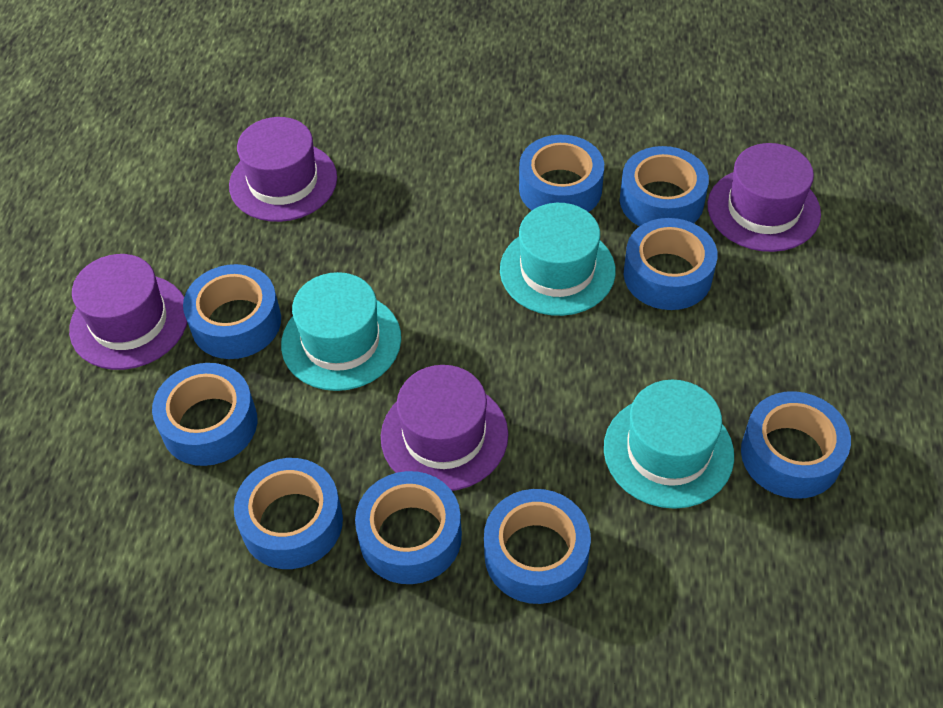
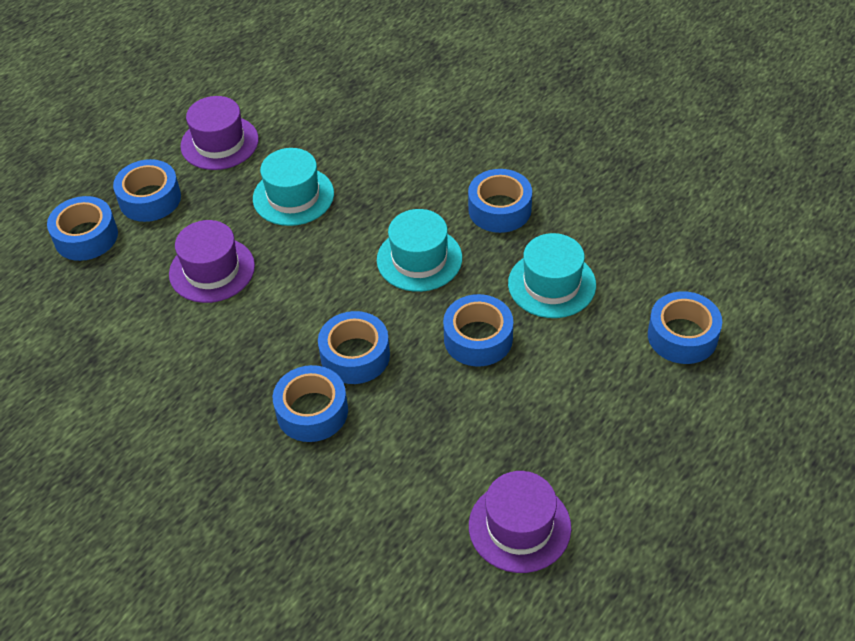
blue tape: 9 -> 7
purple hat: 4 -> 3

